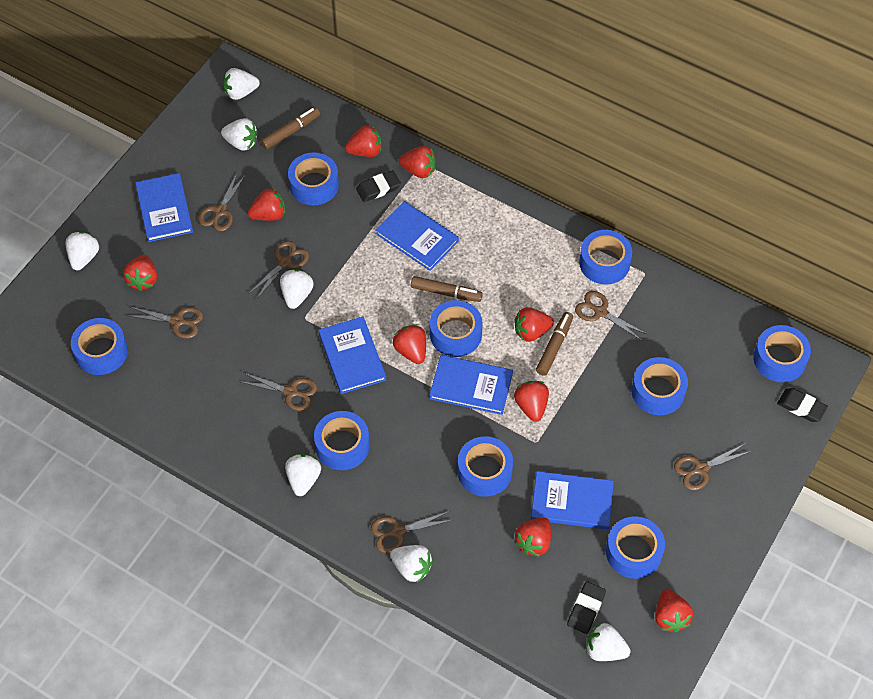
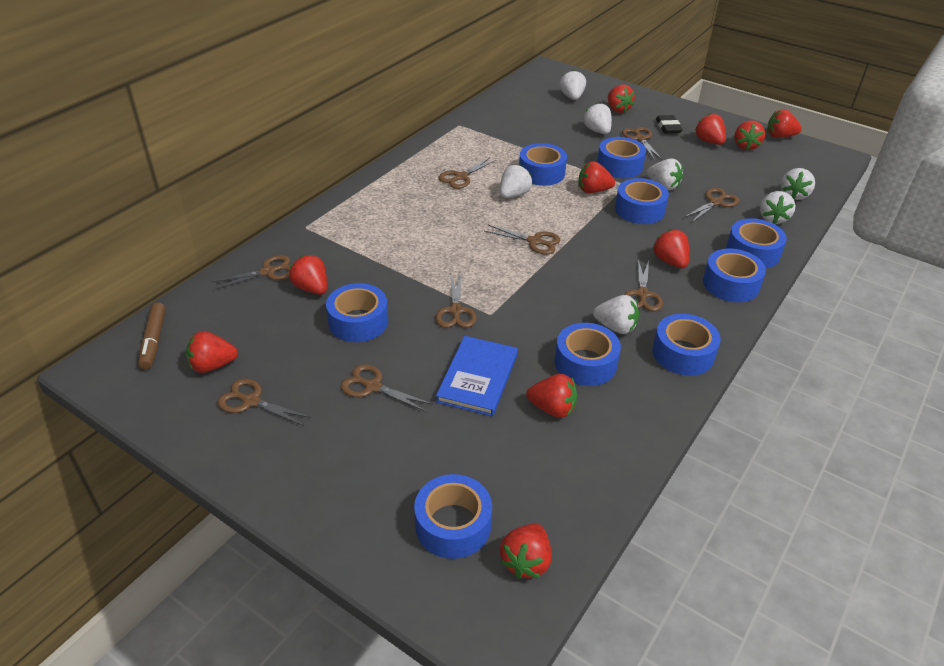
black eraser: 3 -> 1
blue book: 5 -> 1
brown marker: 3 -> 1
brown scissors: 7 -> 9
red strawberry: 9 -> 10

